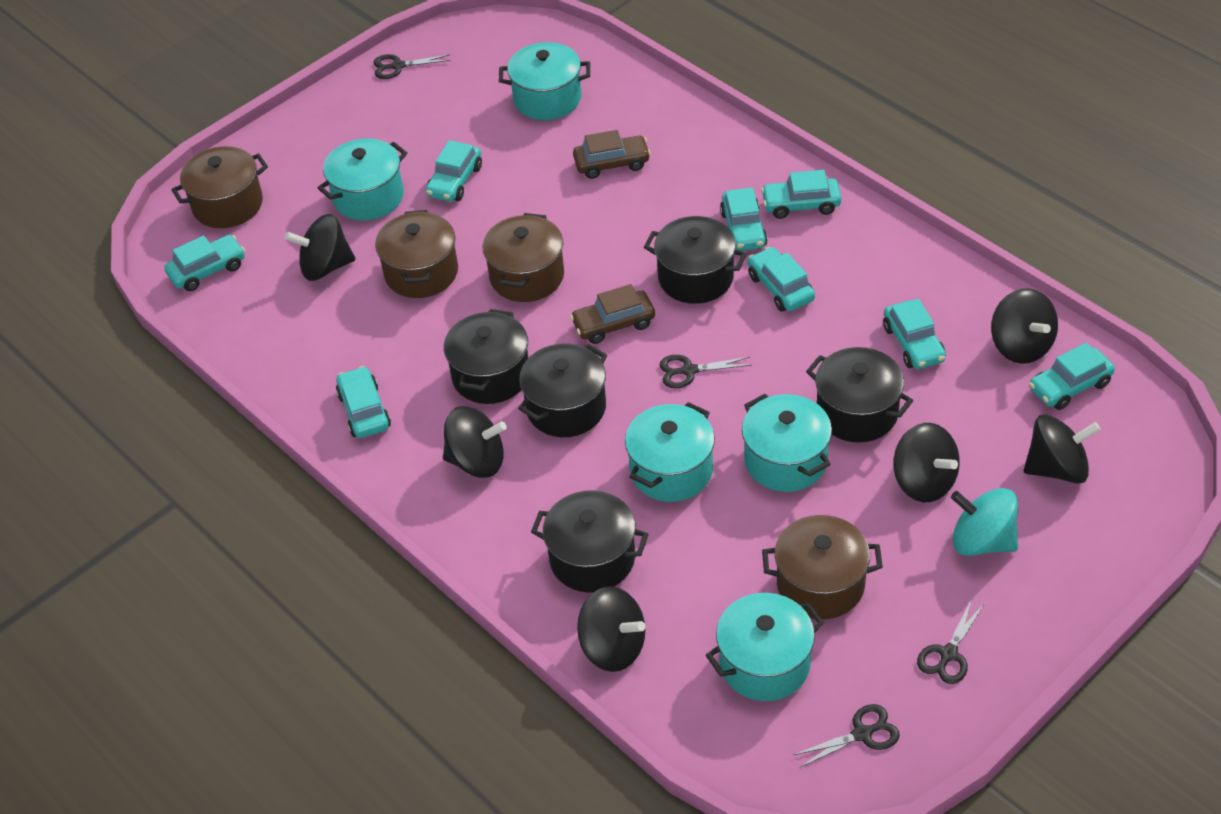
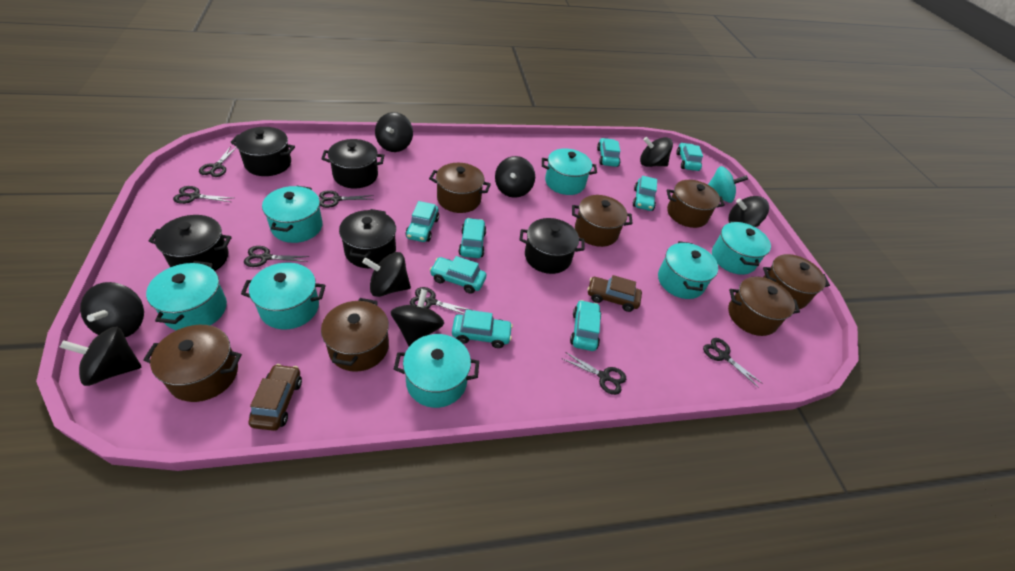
black scissors: 4 -> 7
black spinning top: 6 -> 8
brown pot: 4 -> 7
turquoise pot: 5 -> 7

